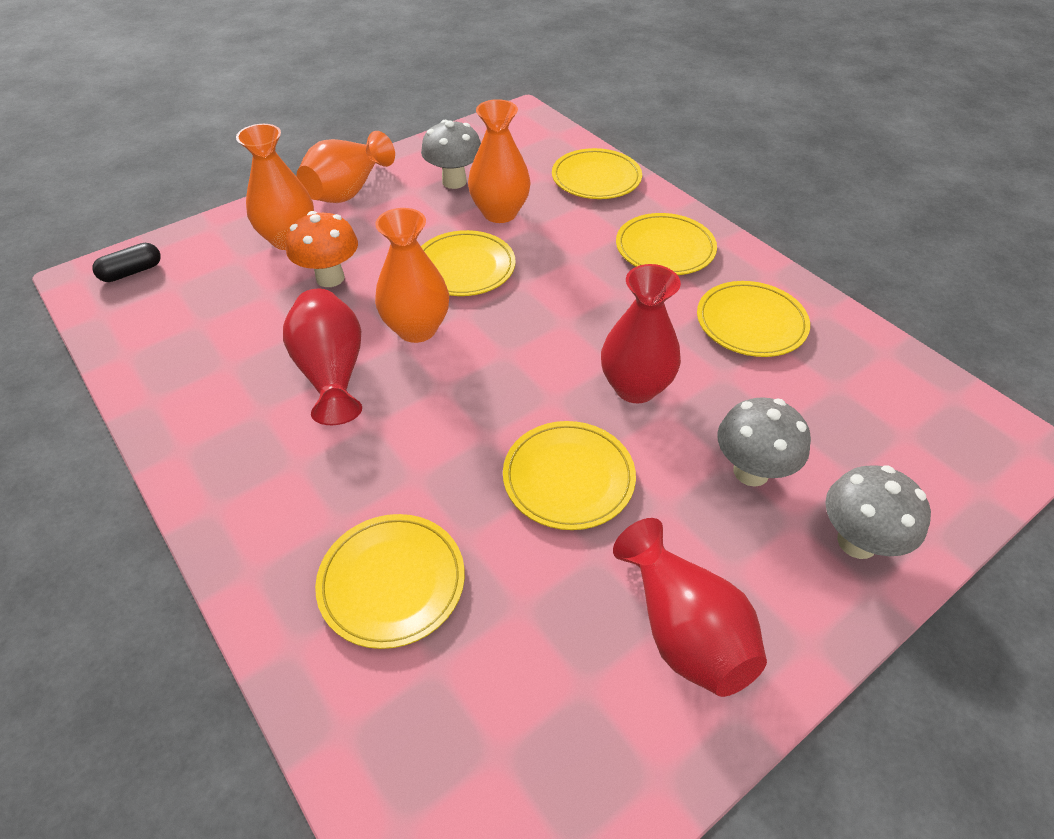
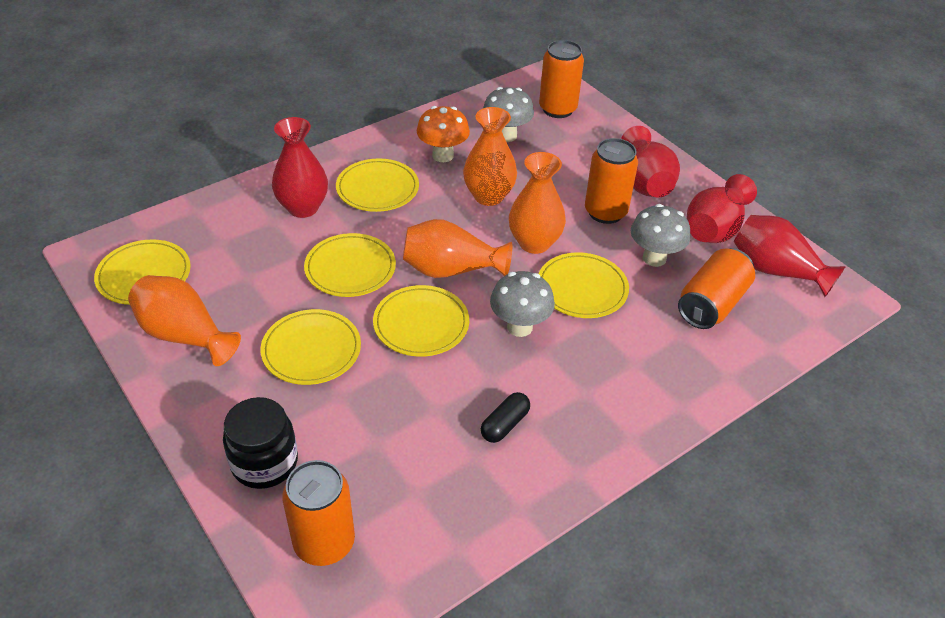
black jar: 0 -> 1
orange can: 0 -> 4
red vase: 3 -> 4

